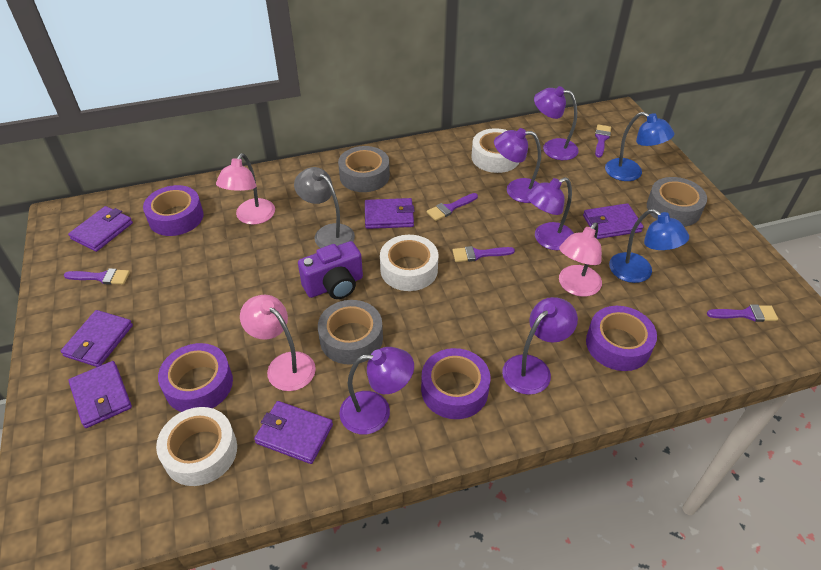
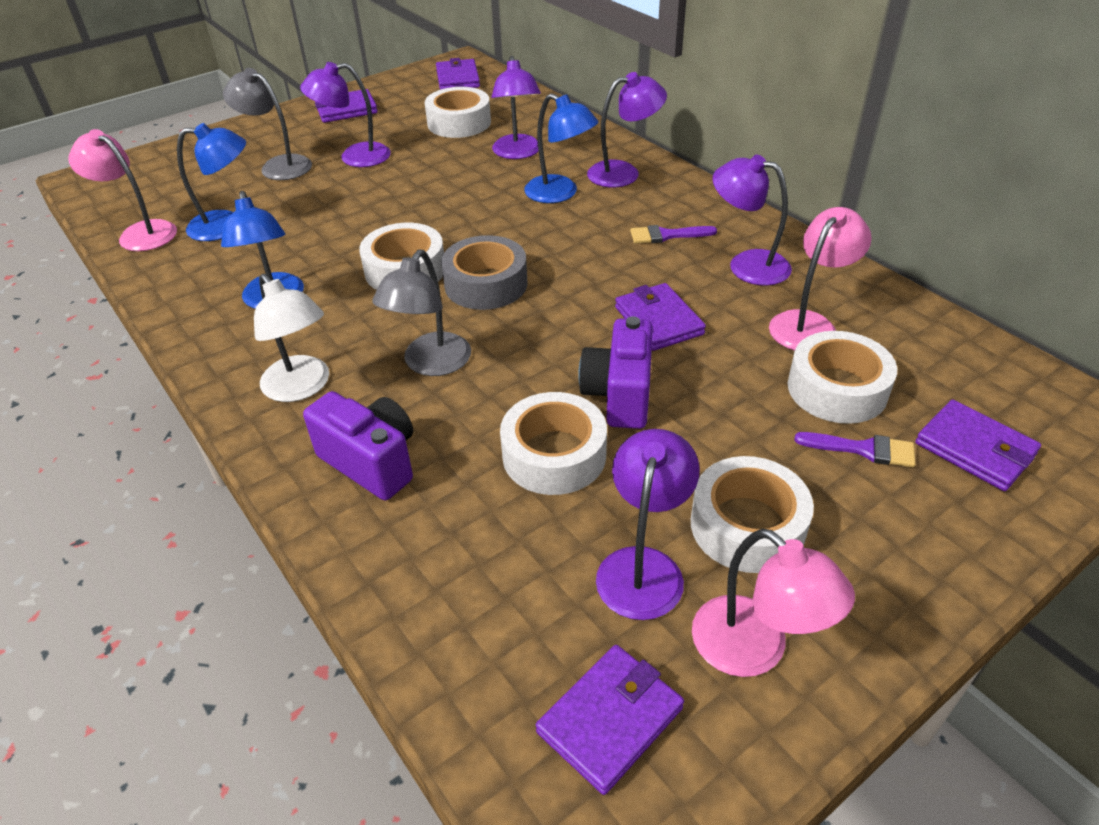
blue lamp: 2 -> 3
grey lamp: 1 -> 2
grey tape: 3 -> 1
purple brush: 5 -> 2
purple camera: 1 -> 2
purple tape: 4 -> 0
purple wallet: 6 -> 5
white lamp: 0 -> 1
white tape: 3 -> 5

